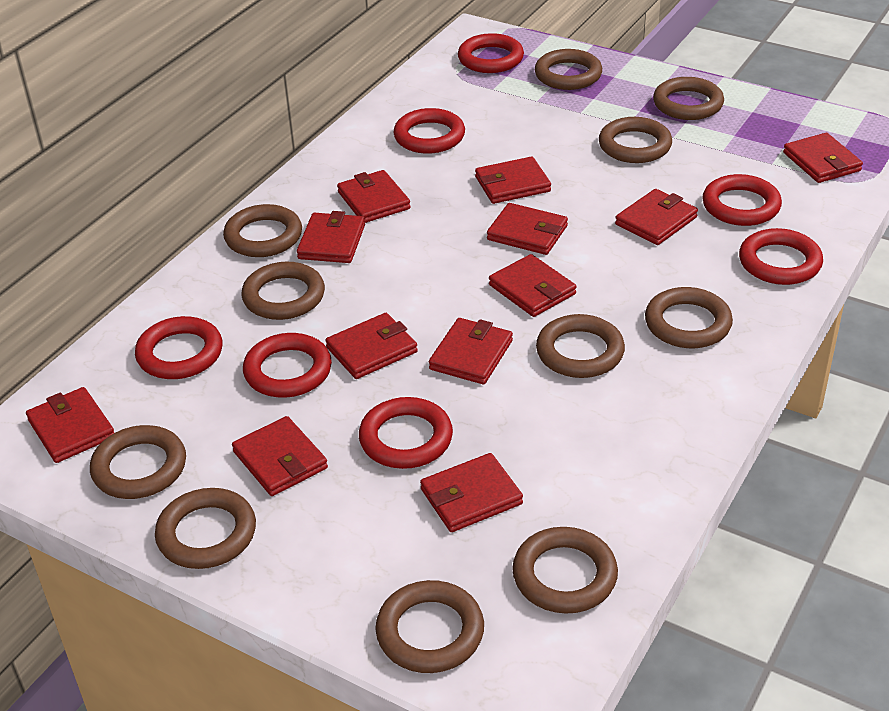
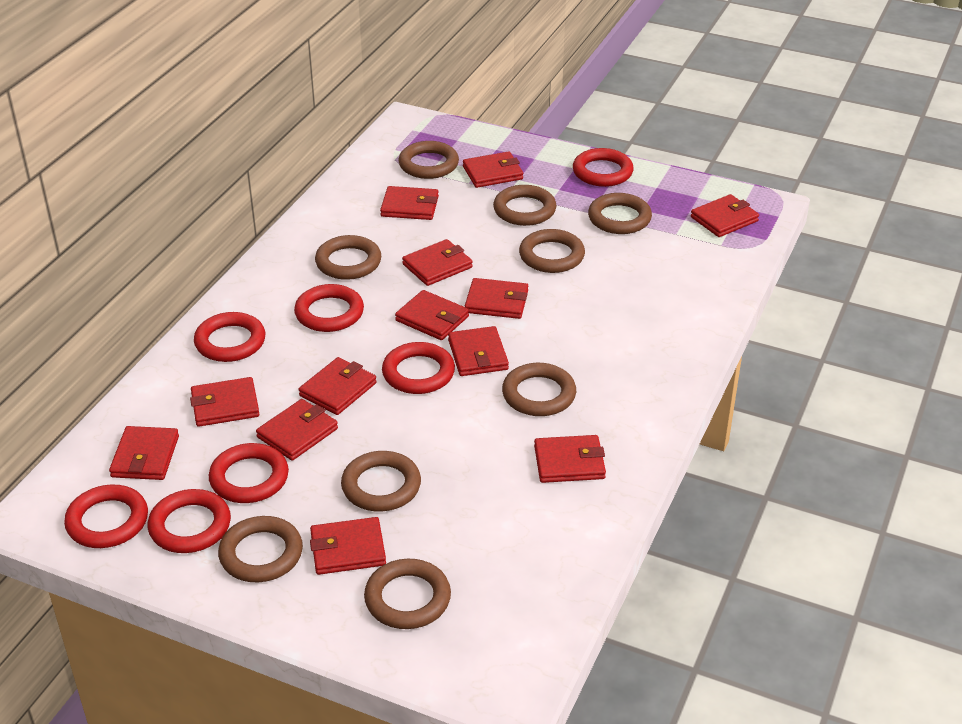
brown ring: 11 -> 9
red wallet: 12 -> 13

